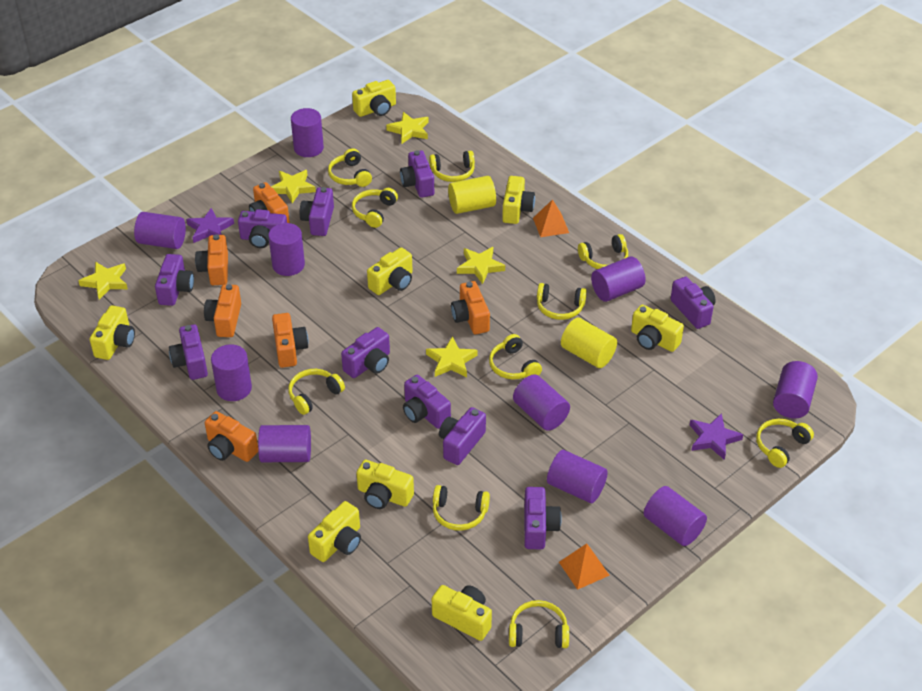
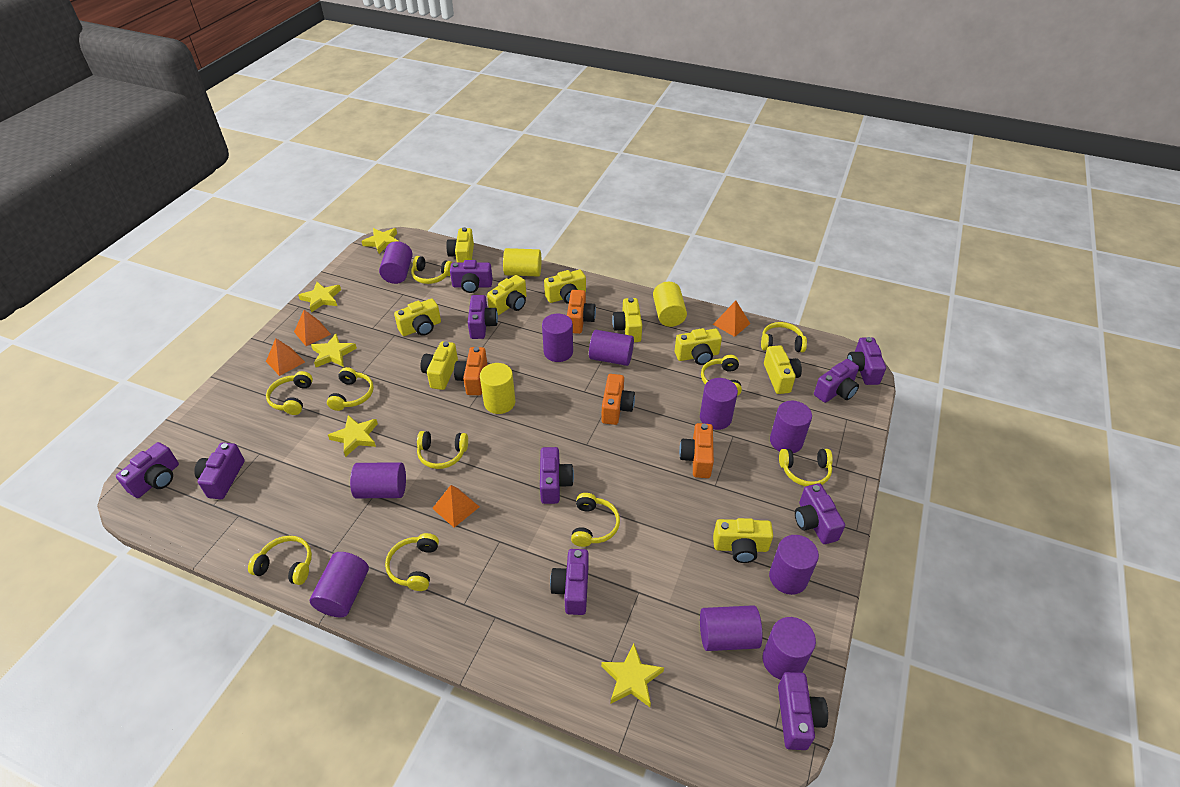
orange camera: 6 -> 4
orange pyramid: 2 -> 4
purple star: 2 -> 0
yellow camera: 8 -> 9
yellow cylinder: 2 -> 3

